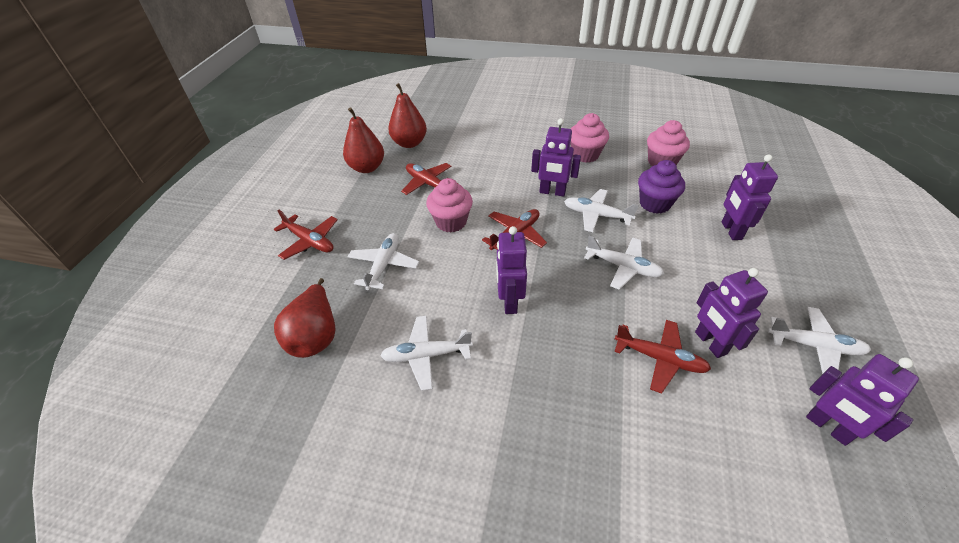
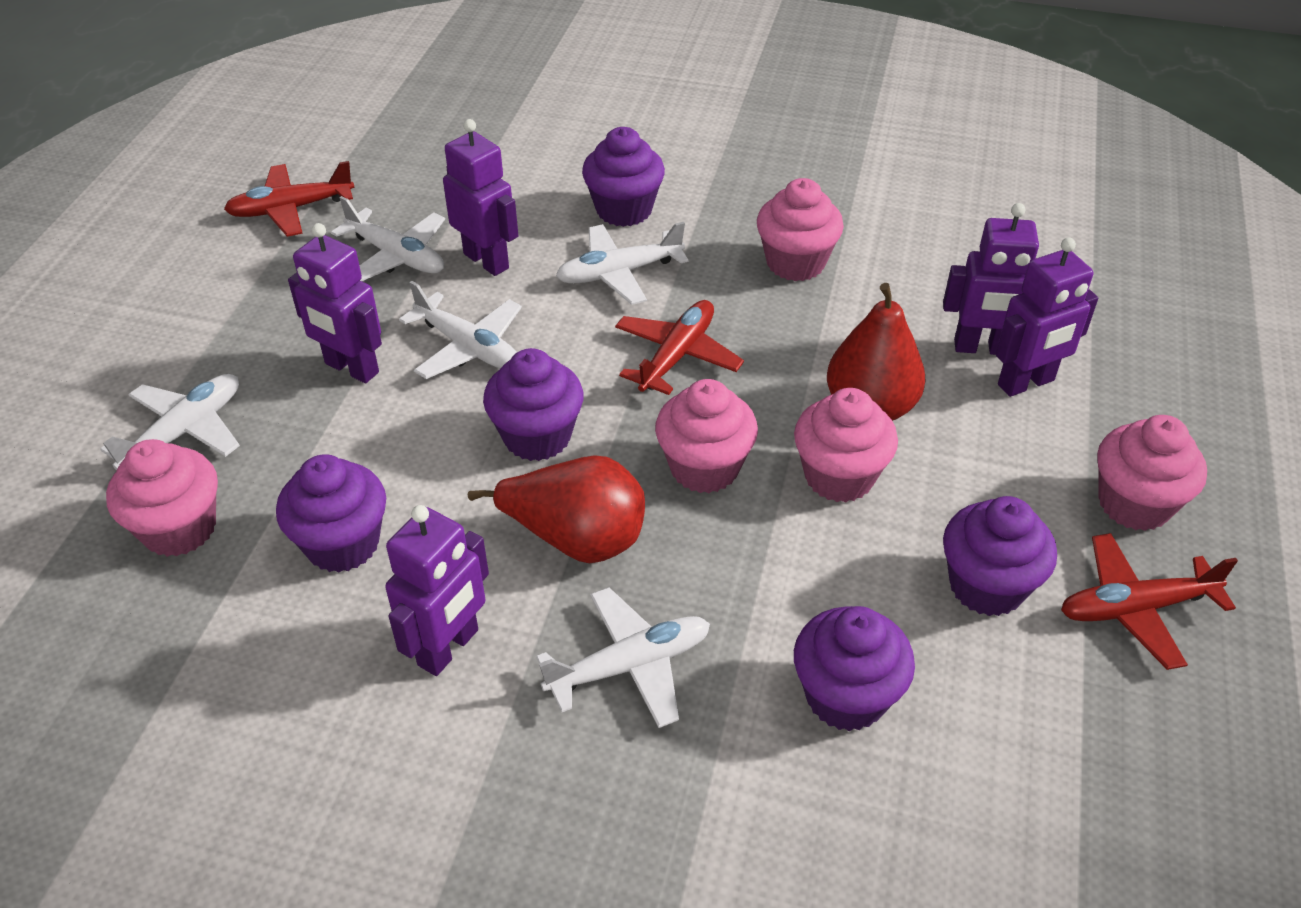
pink cupcake: 3 -> 5
purple cupcake: 1 -> 5
red pear: 3 -> 2
red plane: 4 -> 3

